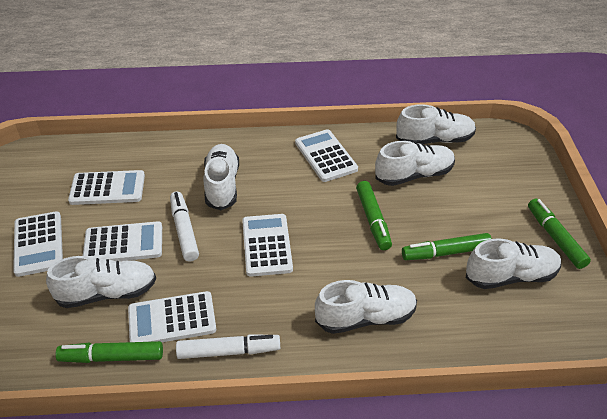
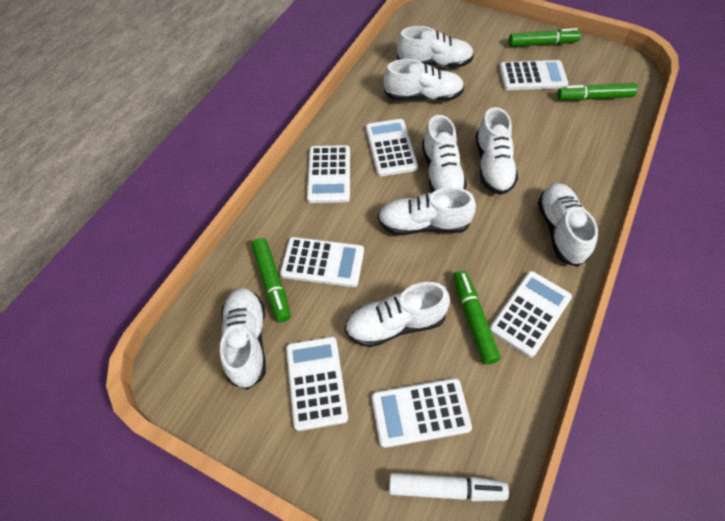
white calculator: 6 -> 7
white marker: 2 -> 1
white shoe: 6 -> 8

